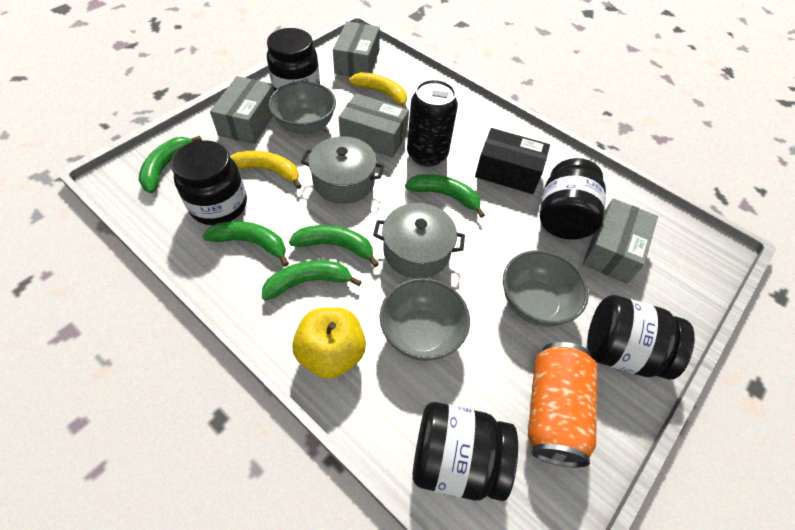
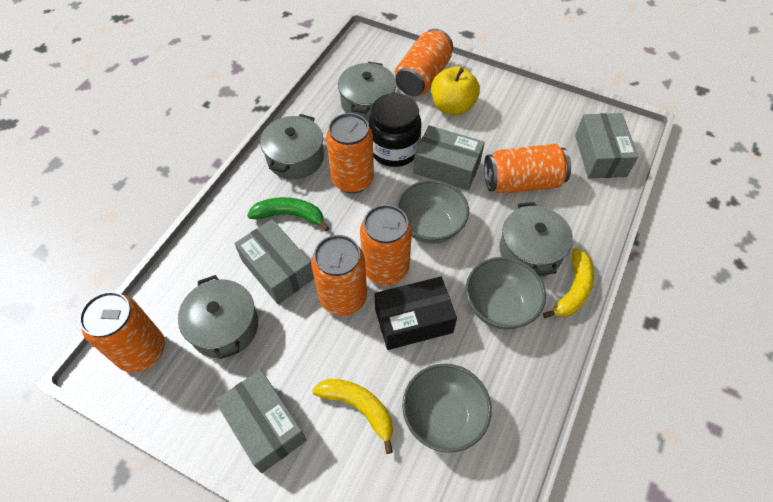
black can: 1 -> 0
black jar: 5 -> 1
green banana: 5 -> 1
grey pot: 2 -> 4
orange can: 1 -> 6

